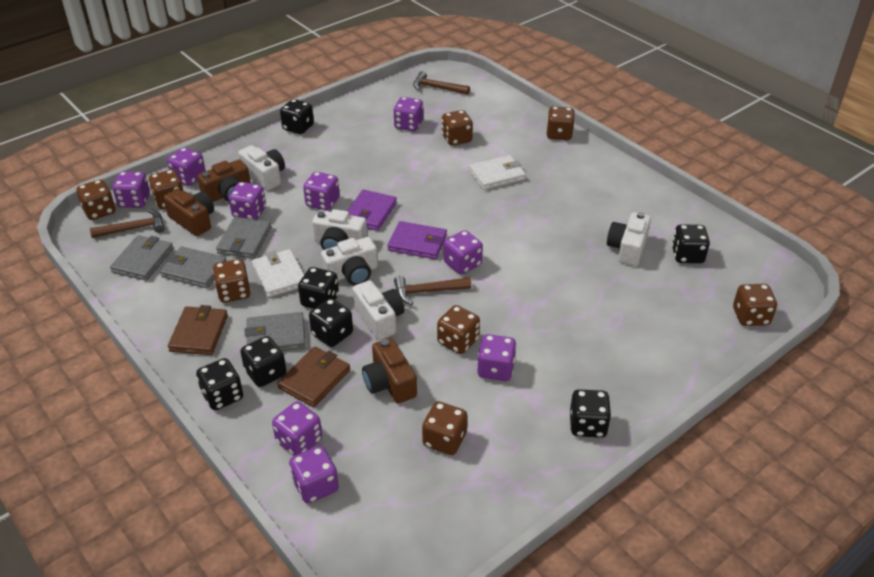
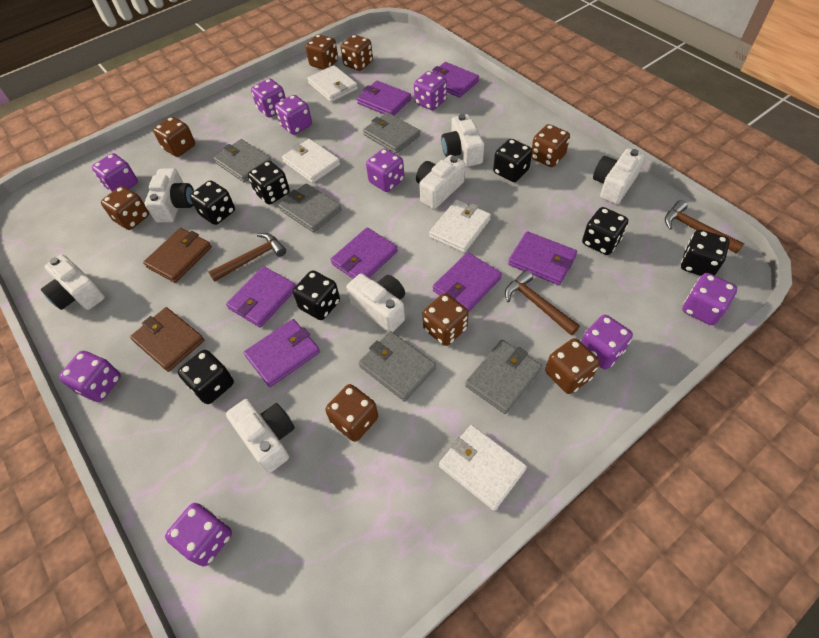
brown camera: 3 -> 0
grey wallet: 4 -> 5
purple wallet: 2 -> 7
white camera: 5 -> 7
white wallet: 2 -> 4

